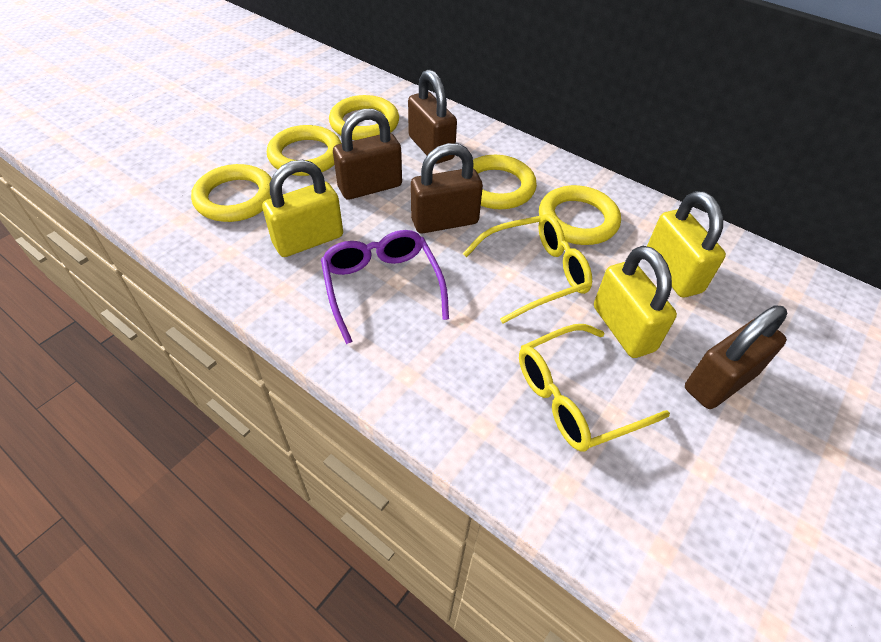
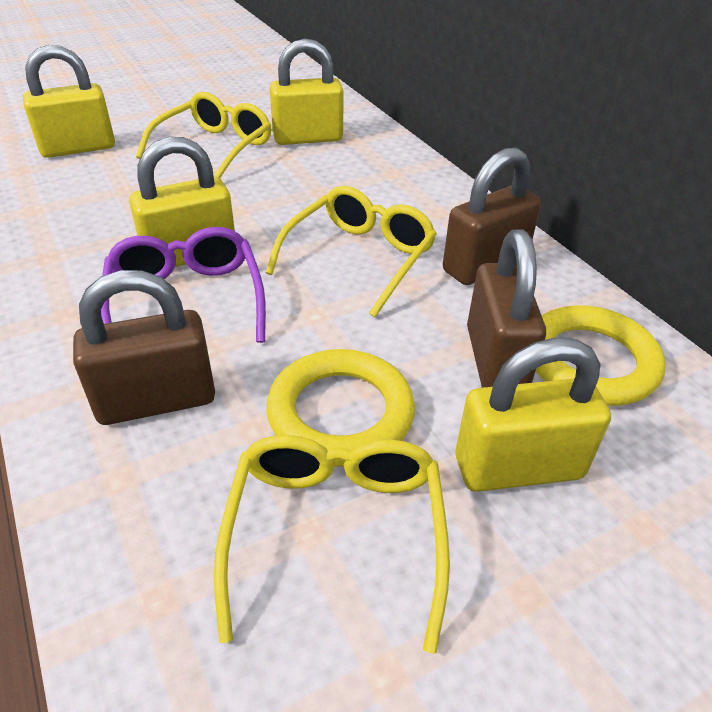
brown padlock: 4 -> 3
yellow glasses: 2 -> 3
yellow padlock: 3 -> 4
yellow ring: 5 -> 2

